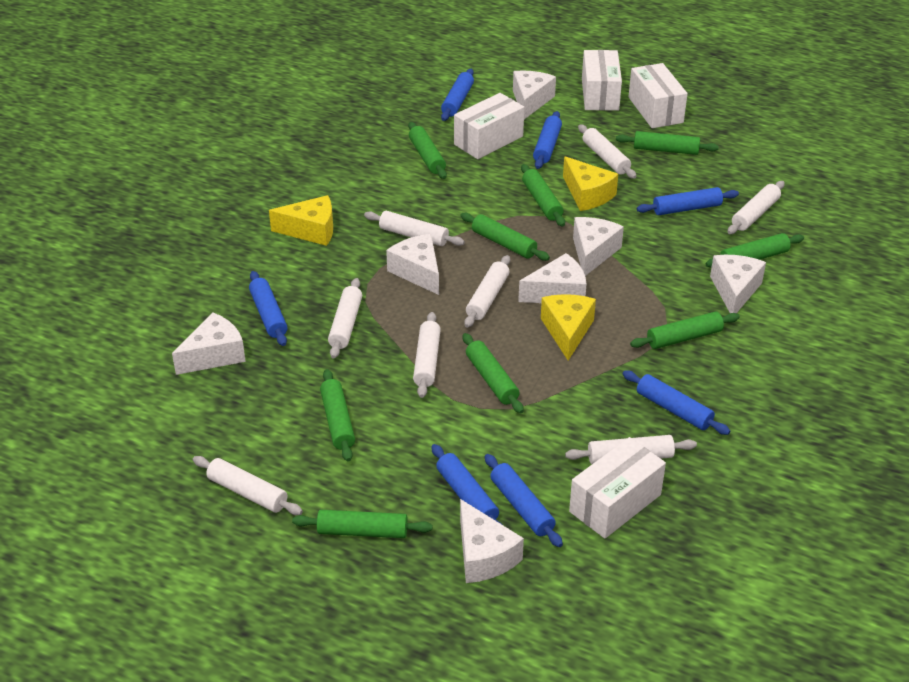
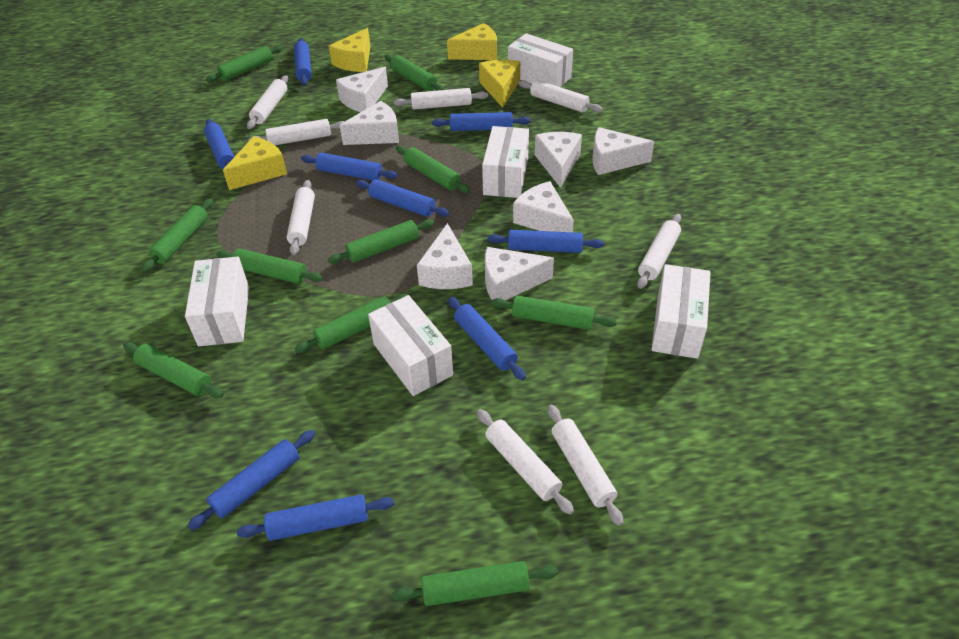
blue rolling pin: 7 -> 9
green rolling pin: 9 -> 10
white box: 4 -> 5
yellow cheese: 3 -> 4

